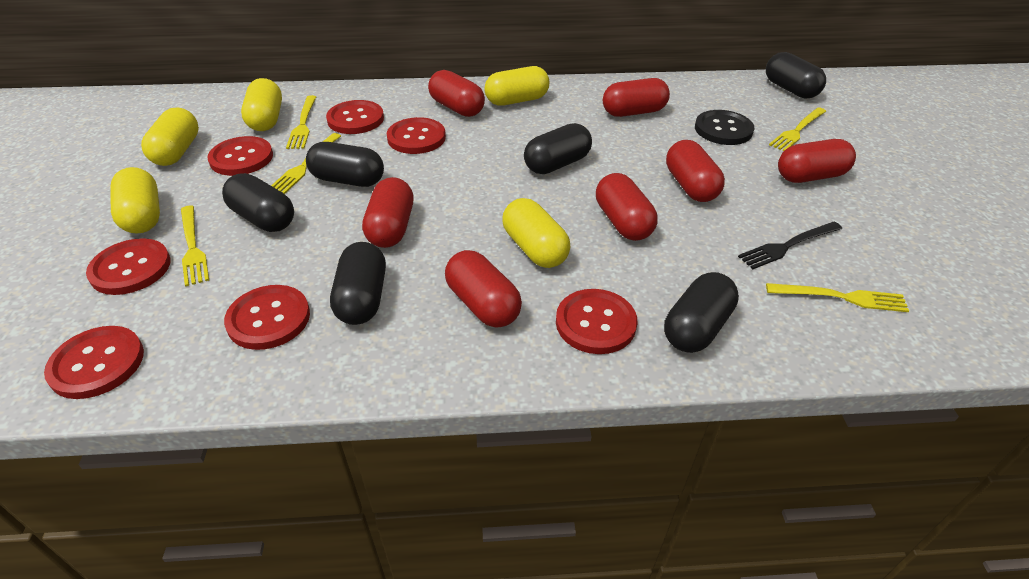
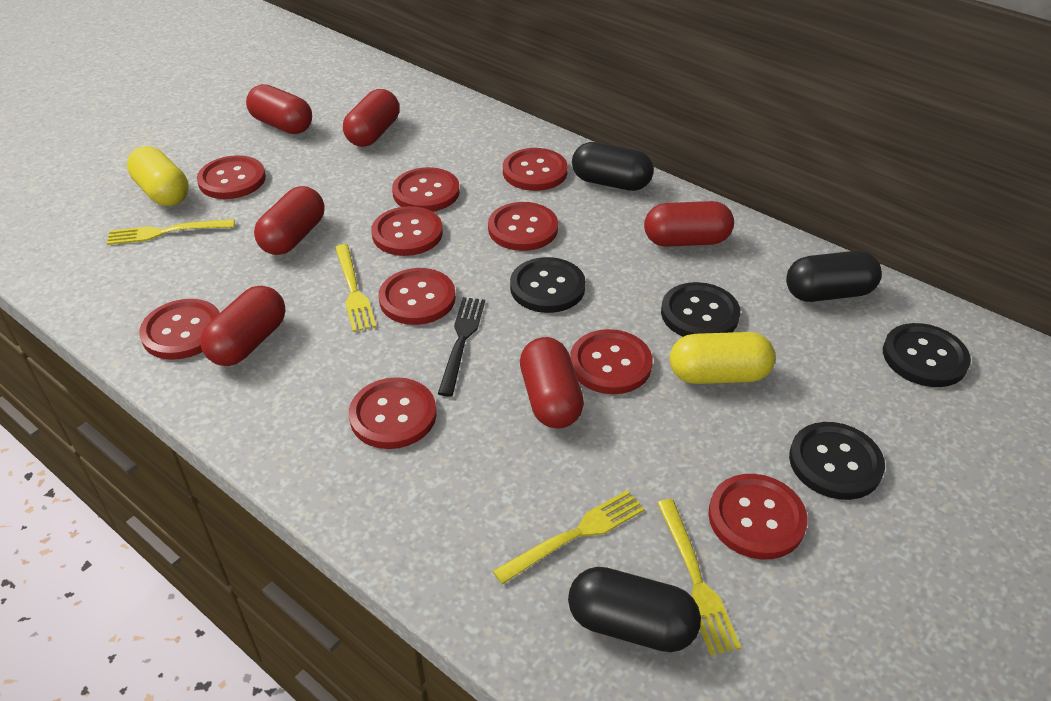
black button: 1 -> 4
black capsule: 6 -> 3
red button: 7 -> 10
red capsule: 7 -> 6
yellow capsule: 5 -> 2
yellow fork: 5 -> 4

